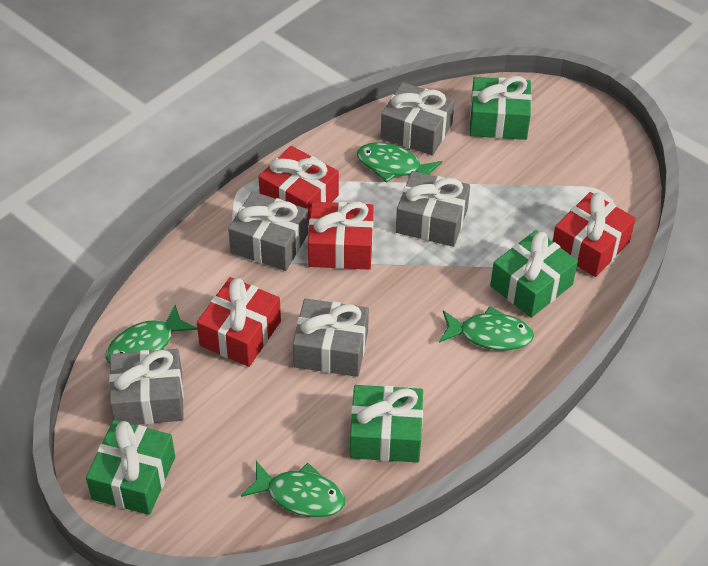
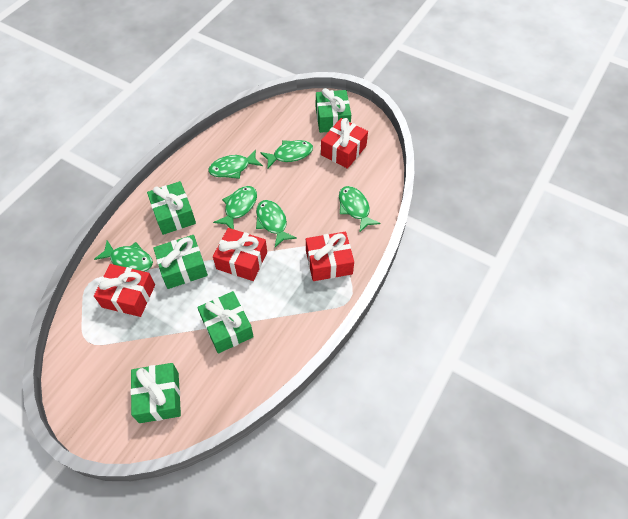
green fish: 4 -> 6
green gift: 4 -> 5
grey gift: 5 -> 0

